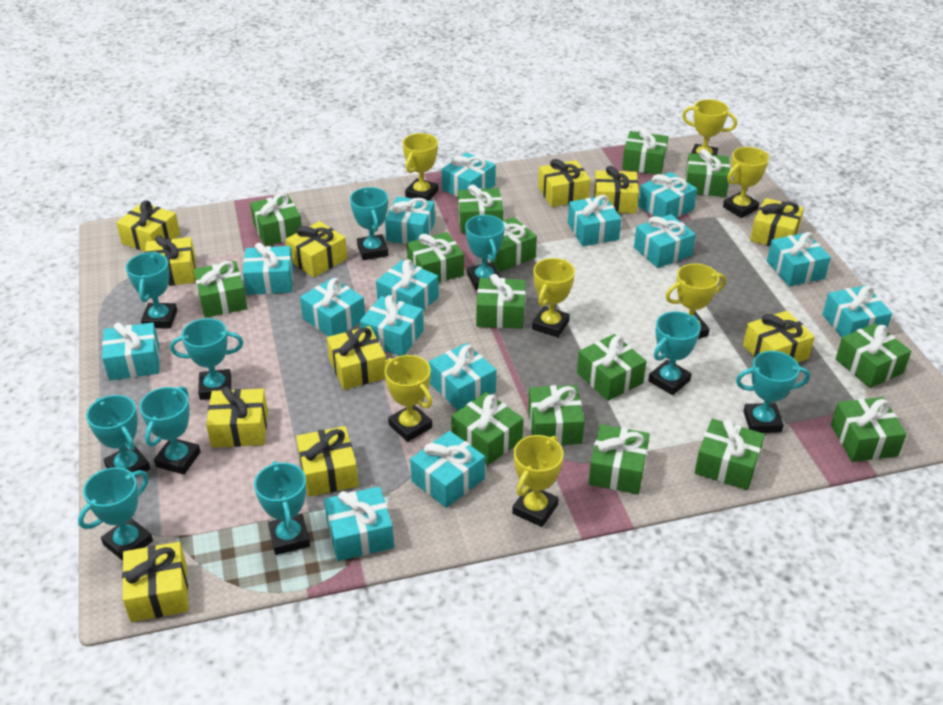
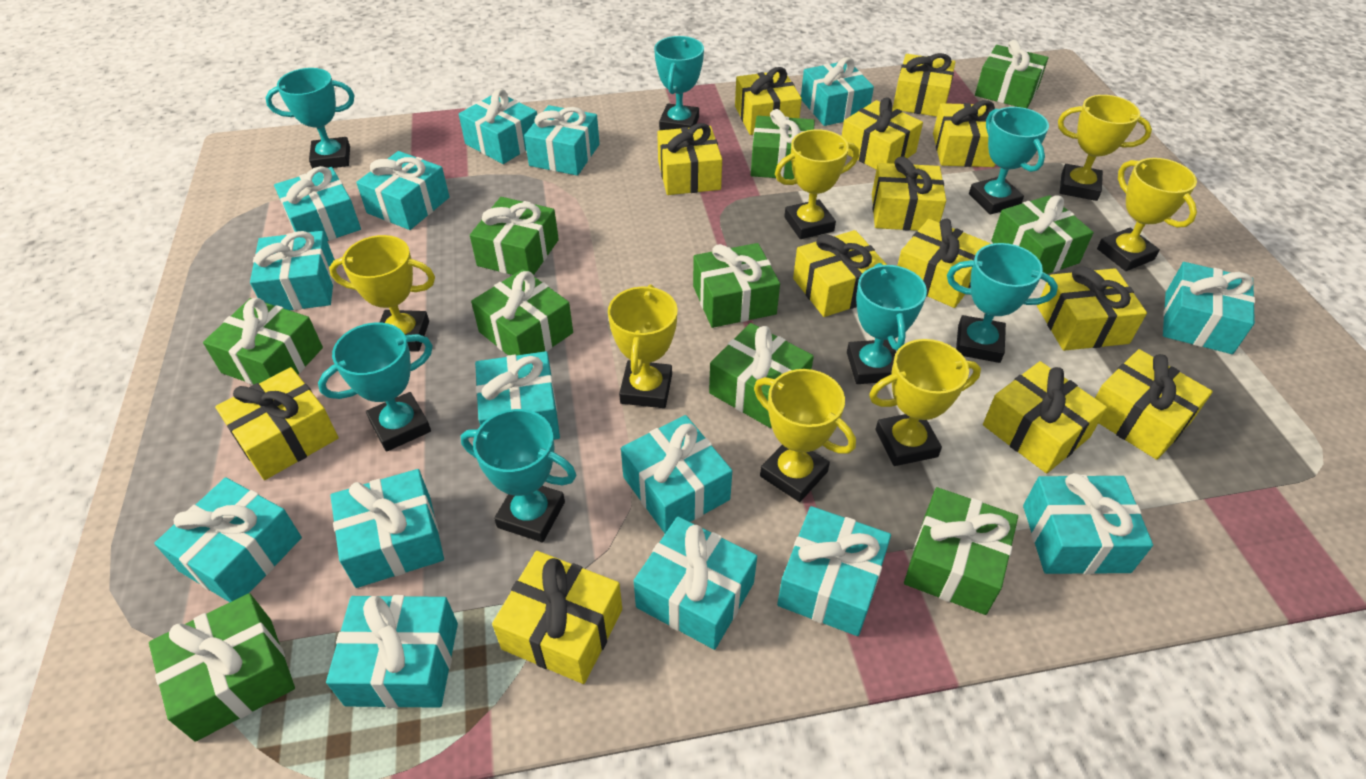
green gift: 15 -> 10
turquoise trophy: 10 -> 7
yellow gift: 11 -> 13

